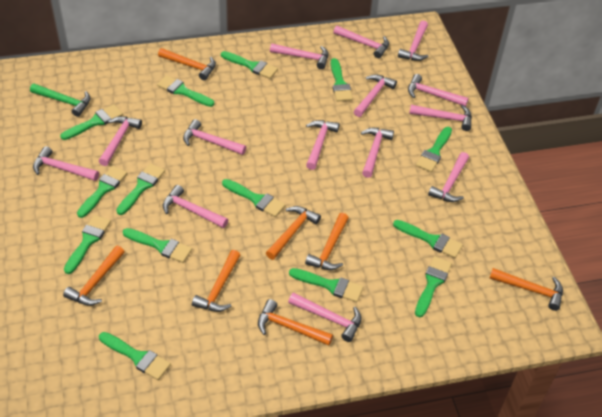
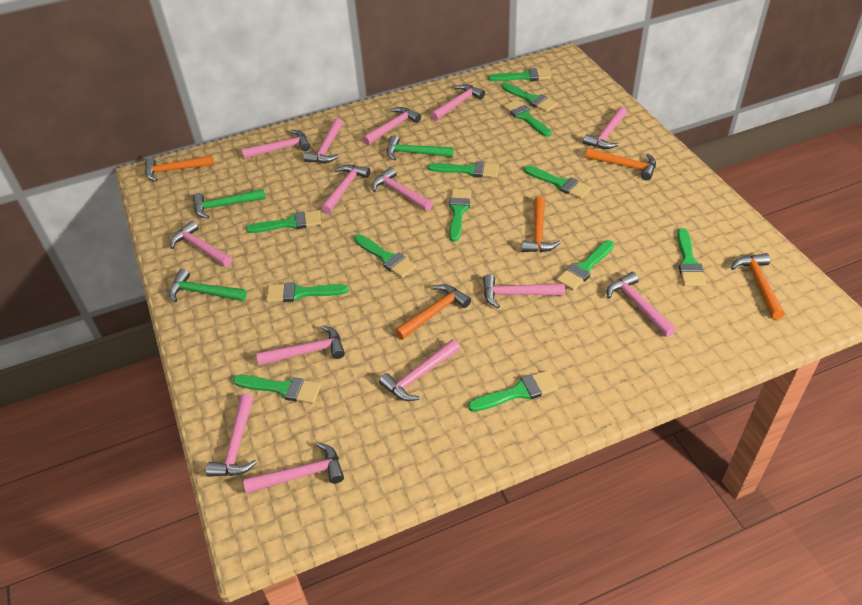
green brush: 14 -> 13
green hammer: 1 -> 3
orange hammer: 7 -> 5

